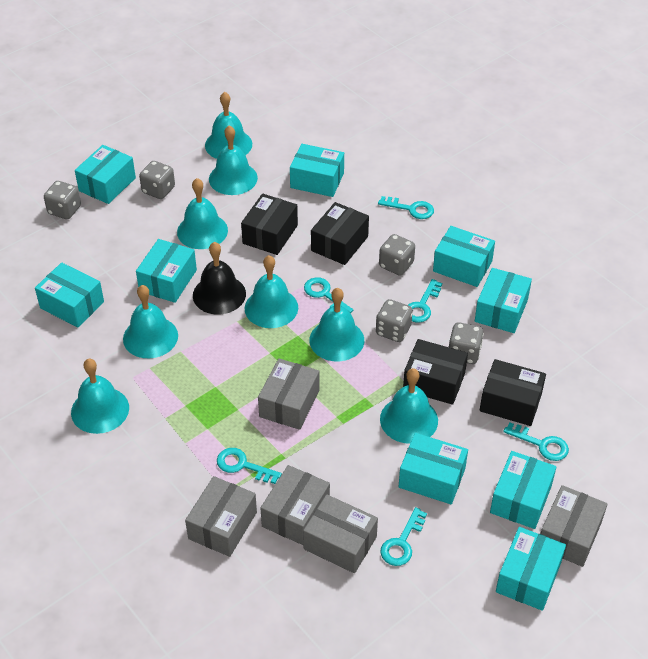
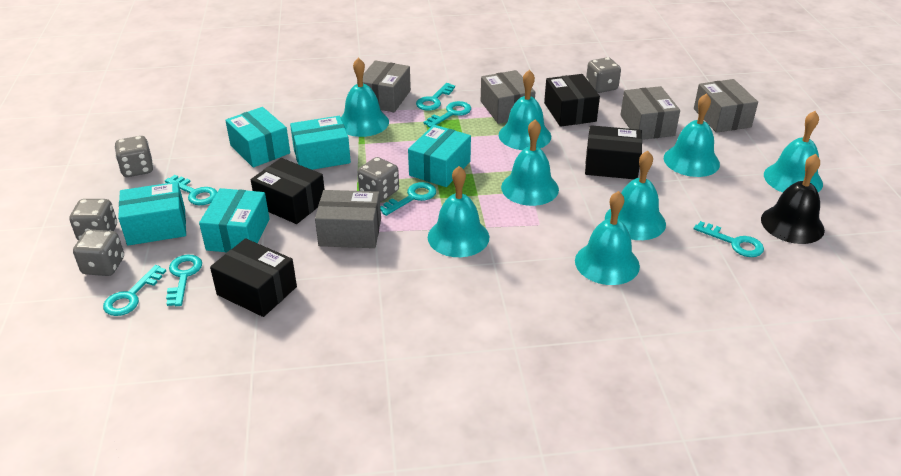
turquoise box: 9 -> 5
turquoise key: 6 -> 7

